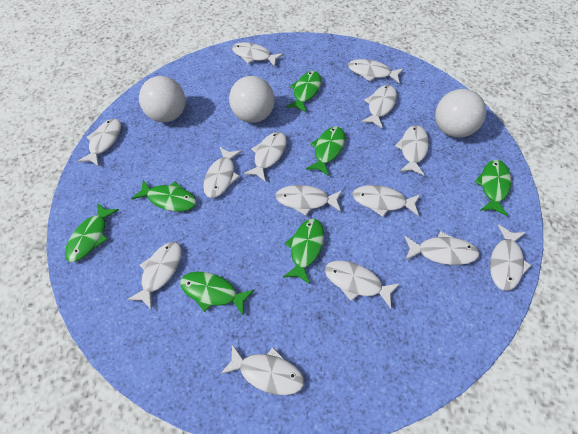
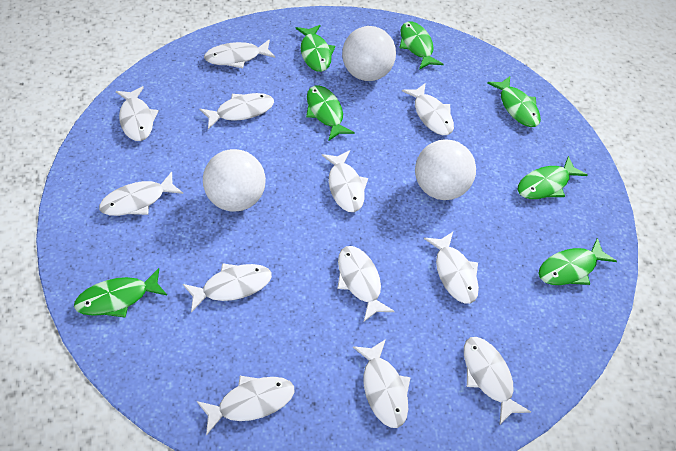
white fish: 14 -> 12

